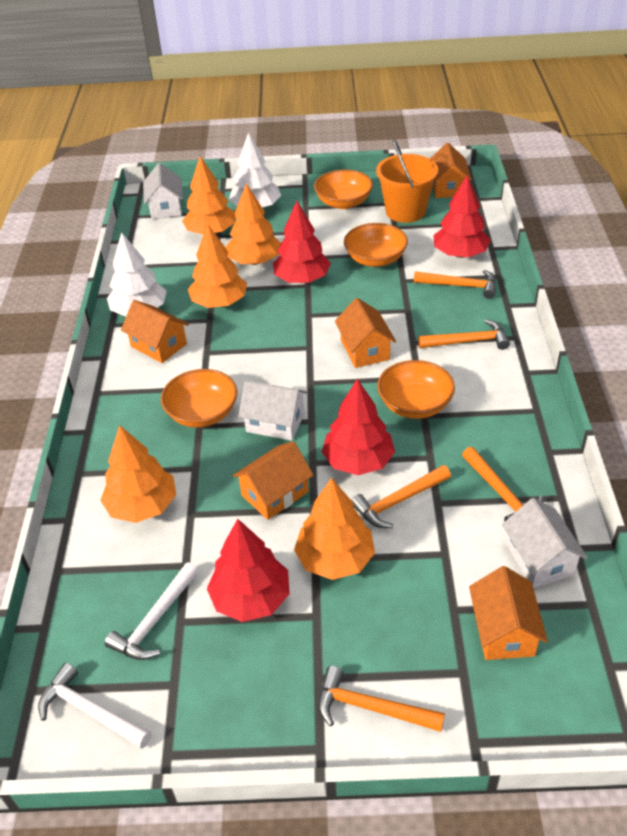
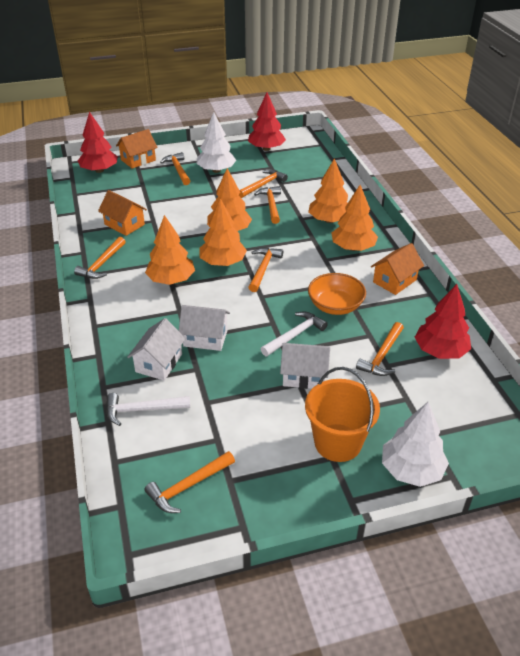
orange bowl: 4 -> 1
orange hammer: 5 -> 7
orange house: 5 -> 3
red tree: 4 -> 3

